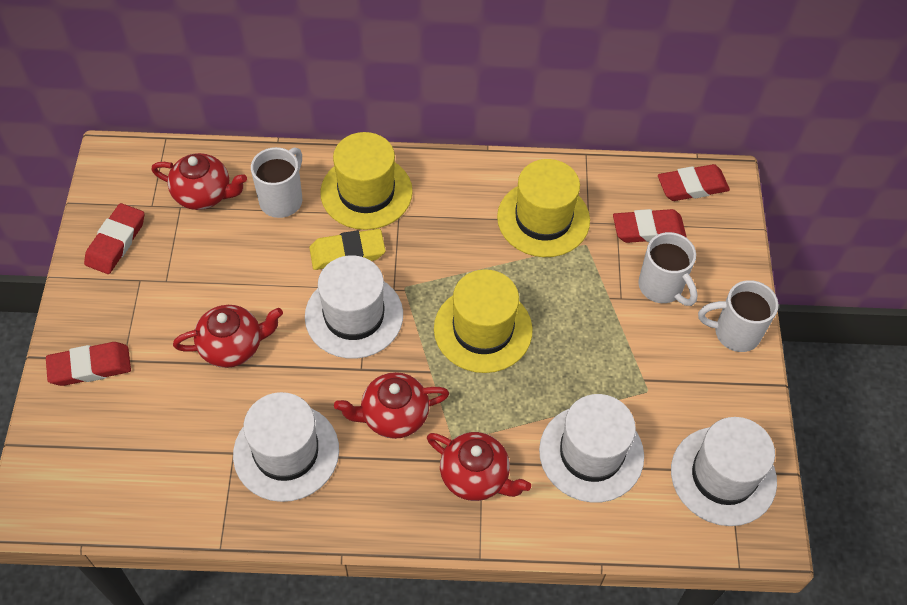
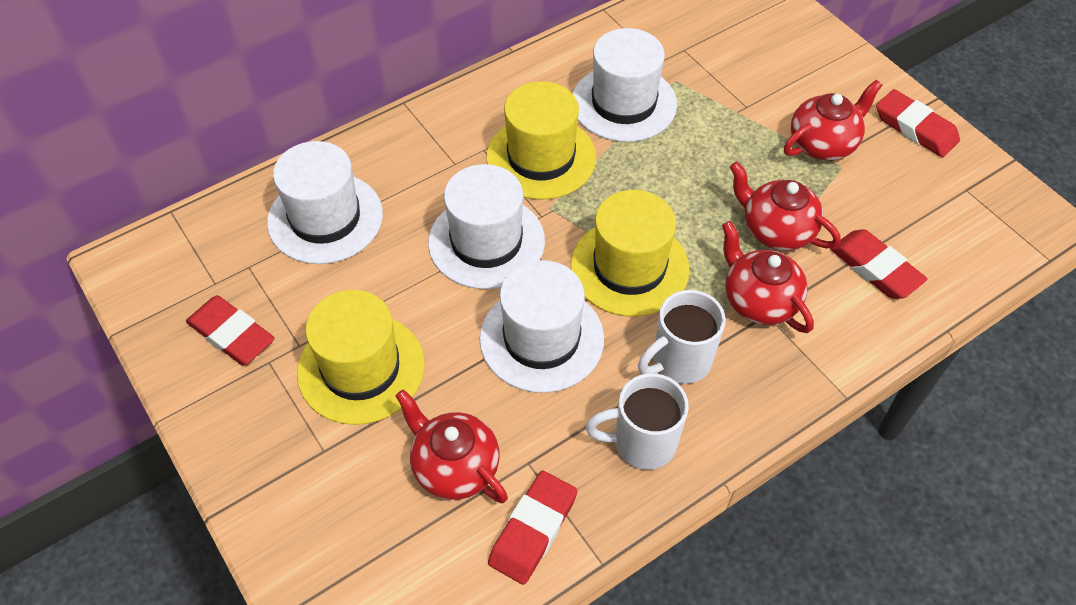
white mug: 3 -> 2
yellow eraser: 1 -> 0

